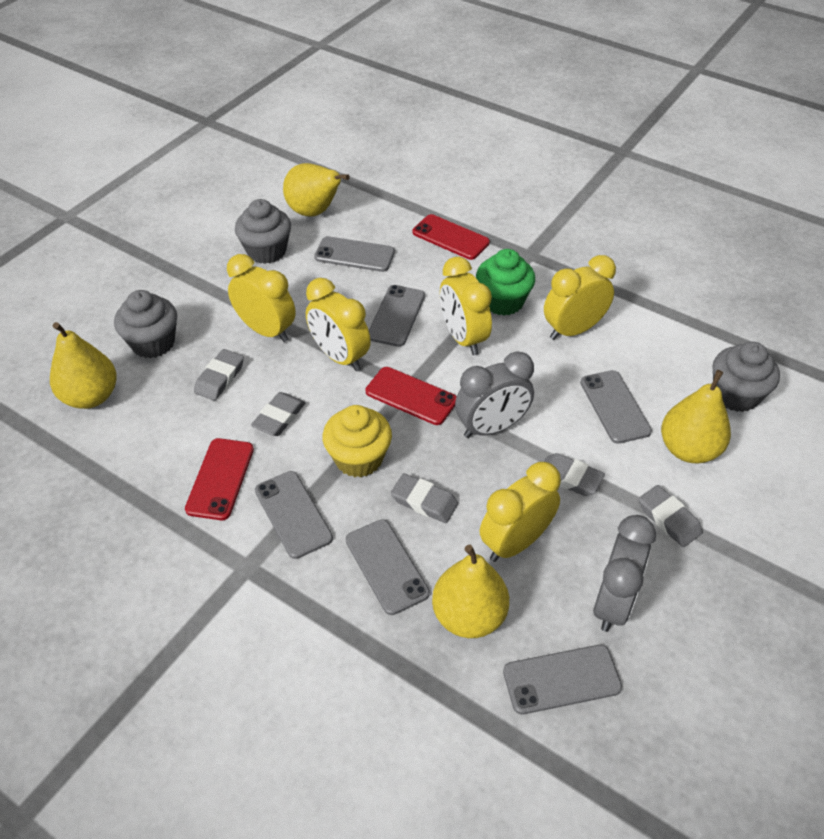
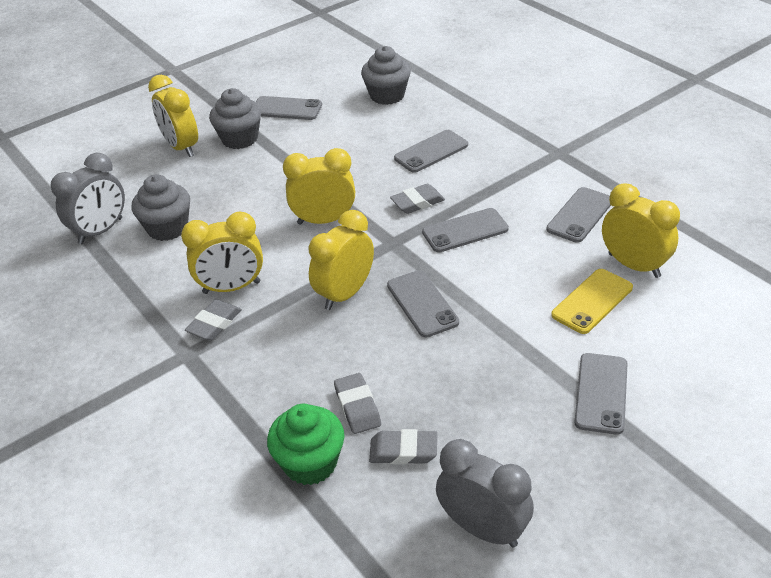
grey eraser: 5 -> 4
red phone: 3 -> 0
yellow cupcake: 1 -> 0
yellow pear: 4 -> 0
yellow phone: 0 -> 1

